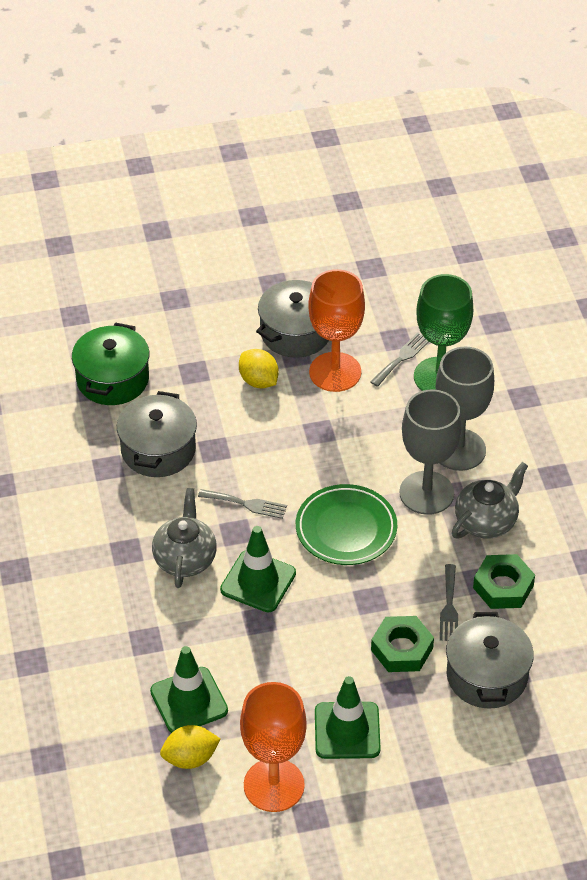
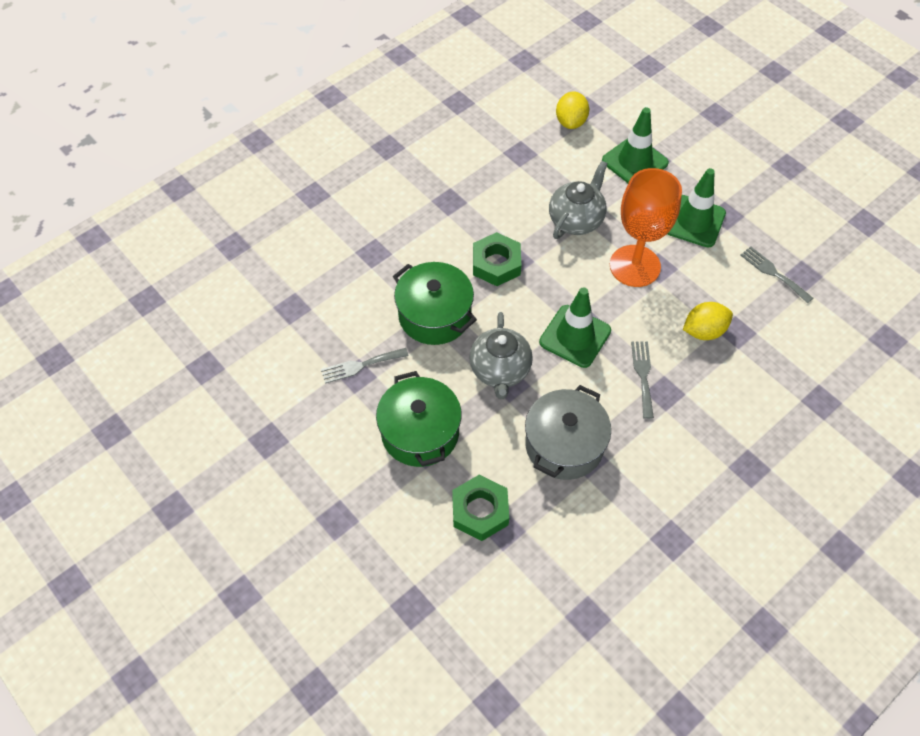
green goblet: 1 -> 0
green plate: 1 -> 0
green pot: 1 -> 2
grey goblet: 2 -> 0
grey pot: 3 -> 1
orange goblet: 2 -> 1

